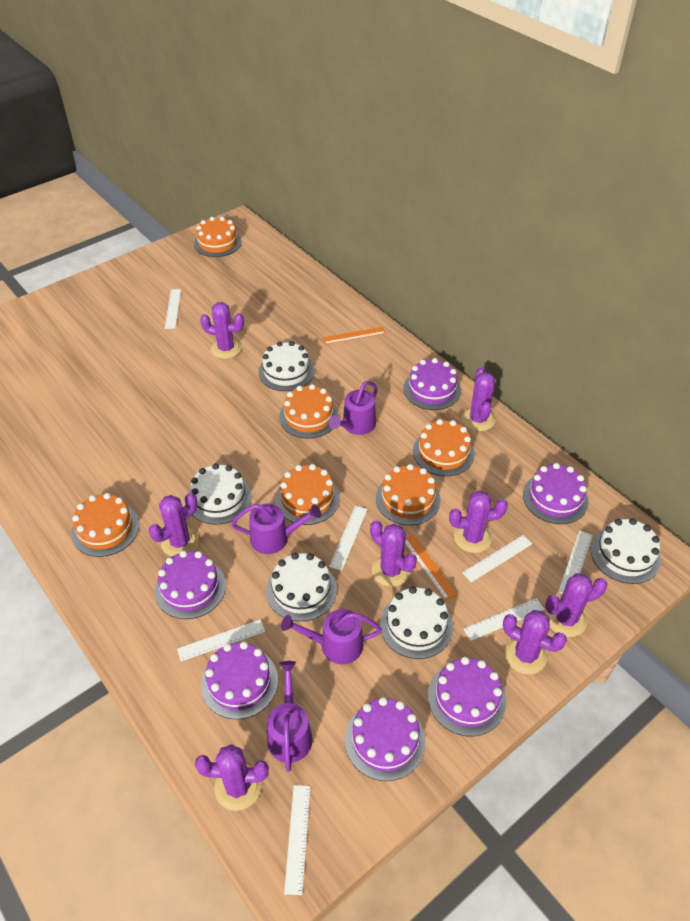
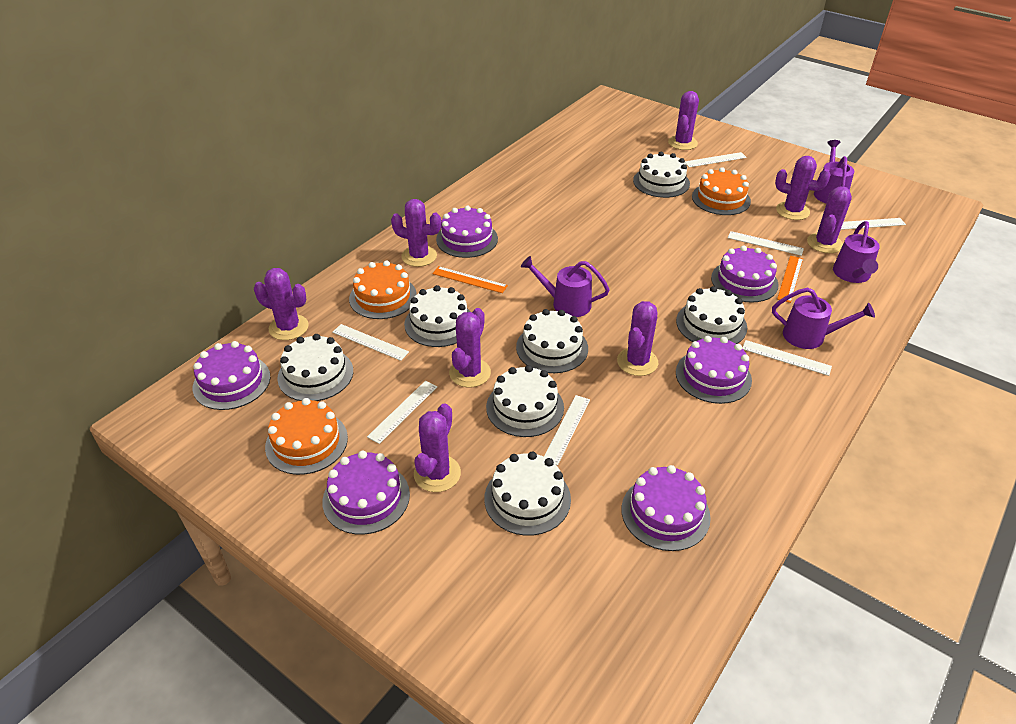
orange cake: 6 -> 3
white cake: 5 -> 7

